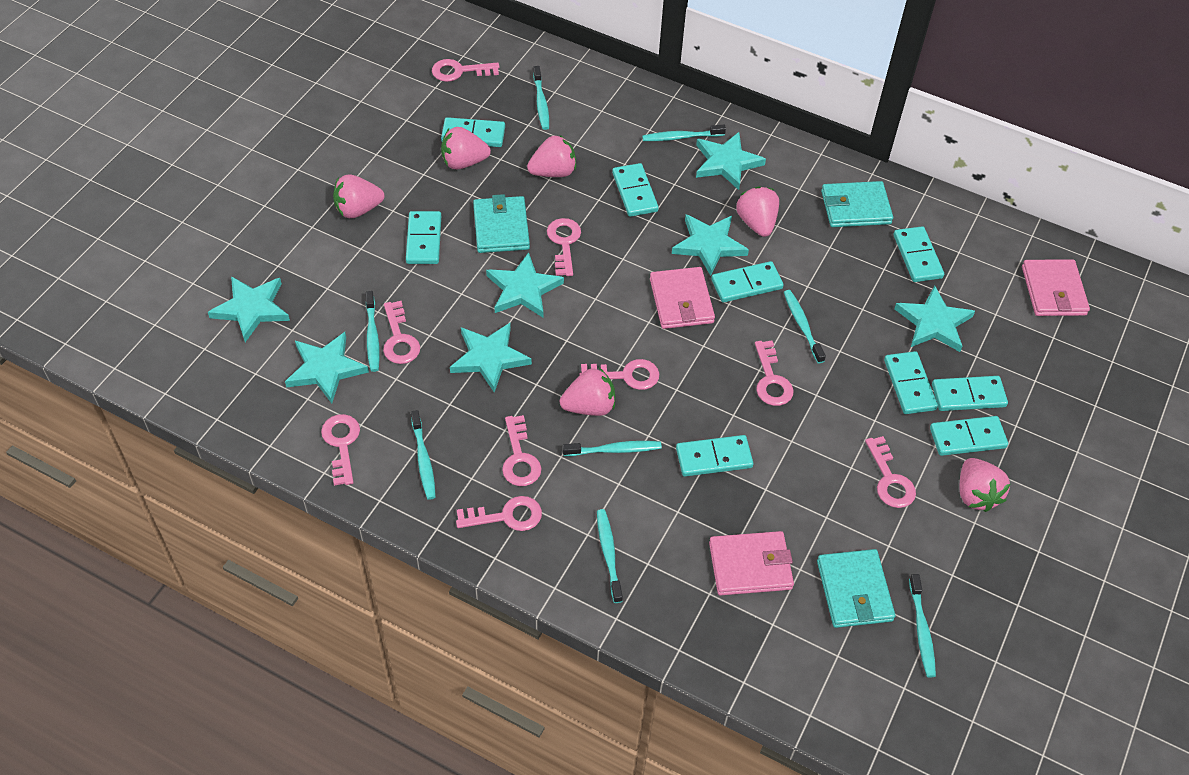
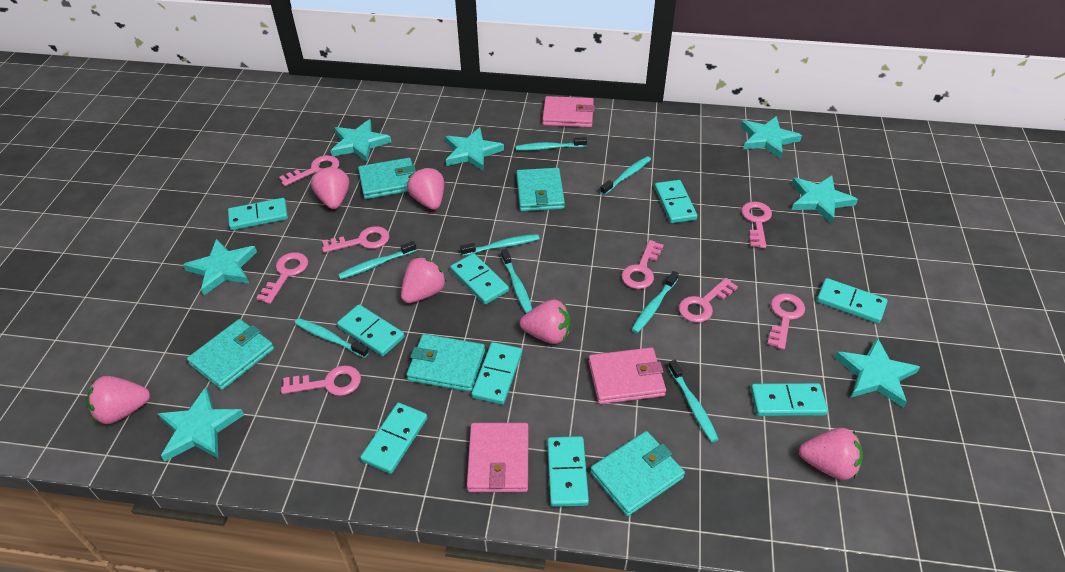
pink key: 9 -> 8
turquoise wallet: 3 -> 5

